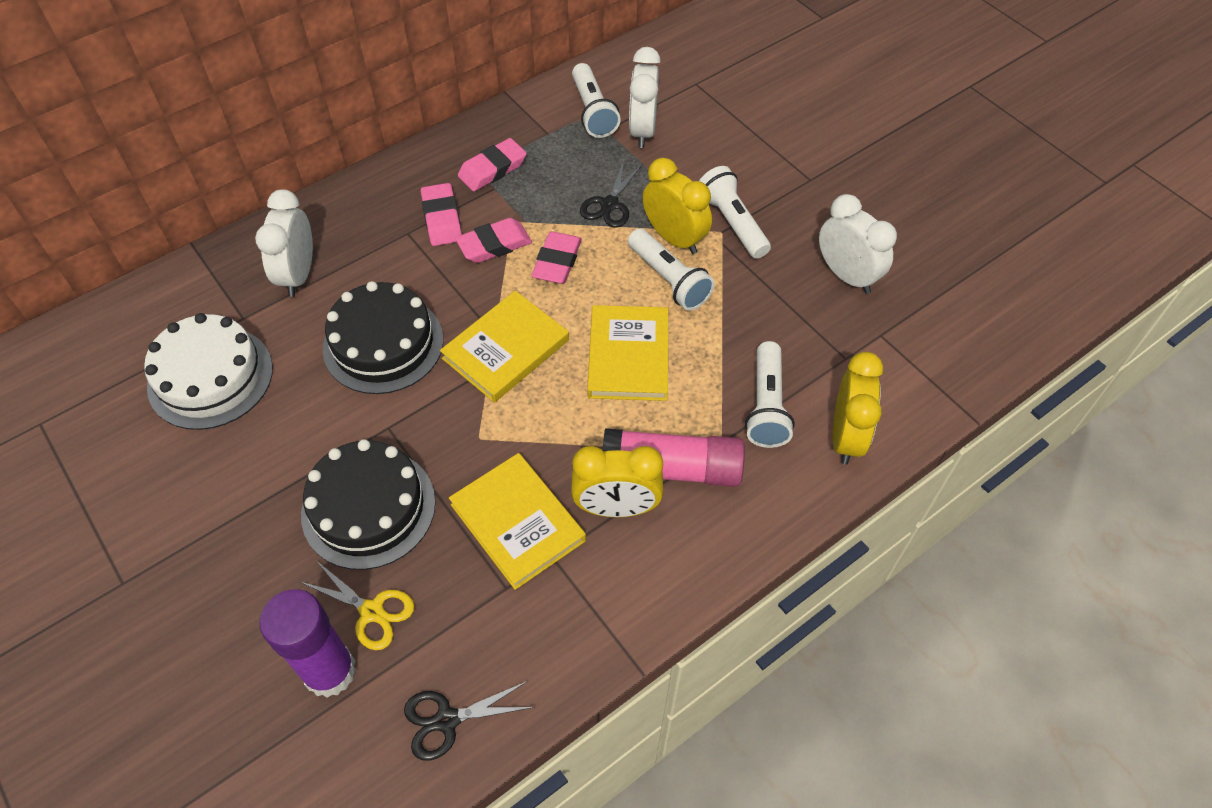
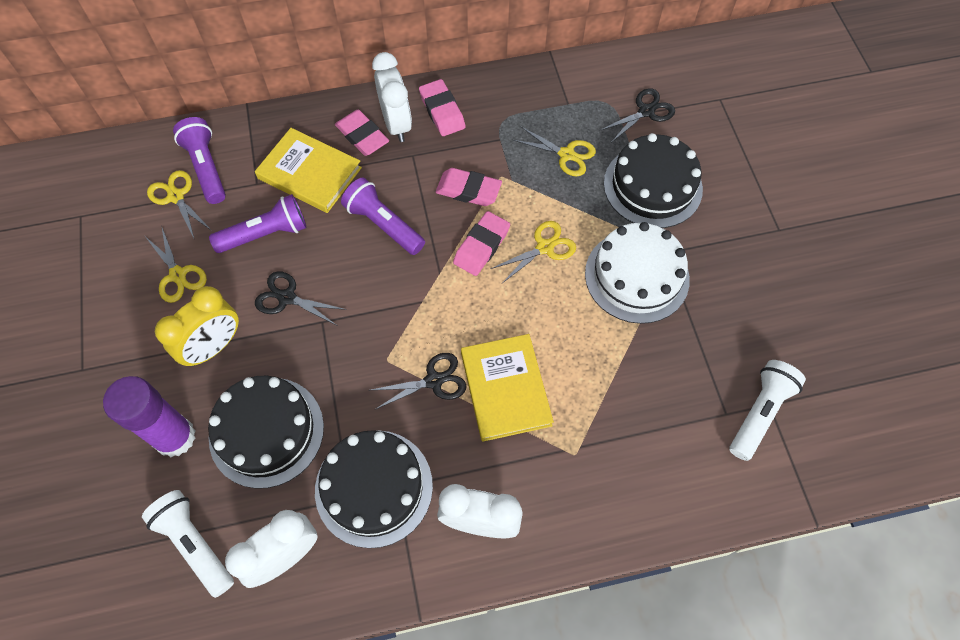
black cake: 2 -> 3
black scissors: 2 -> 3
pink glue stick: 1 -> 0
purple flashlight: 0 -> 3
white flashlight: 4 -> 2
yellow book: 3 -> 2
yellow clock: 3 -> 1
yellow scissors: 1 -> 4

